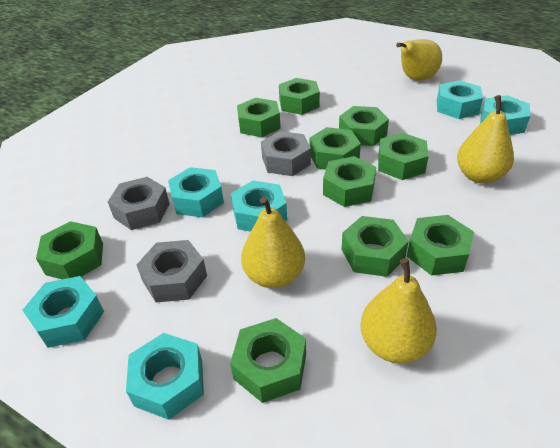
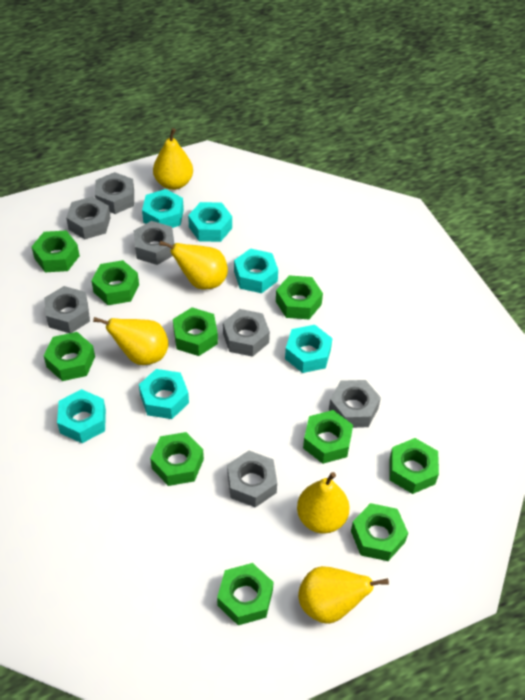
grey nut: 3 -> 7
yellow pear: 4 -> 5

